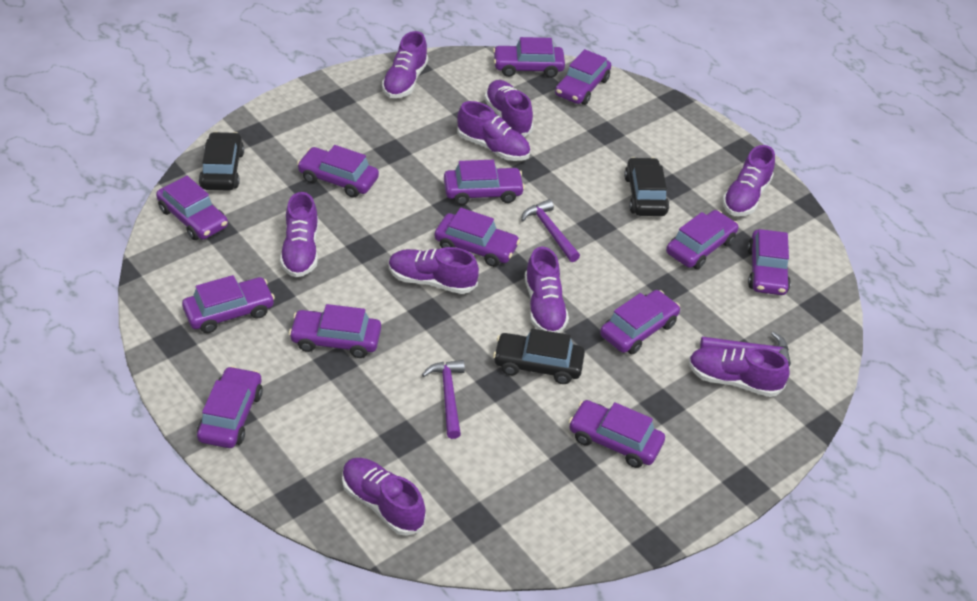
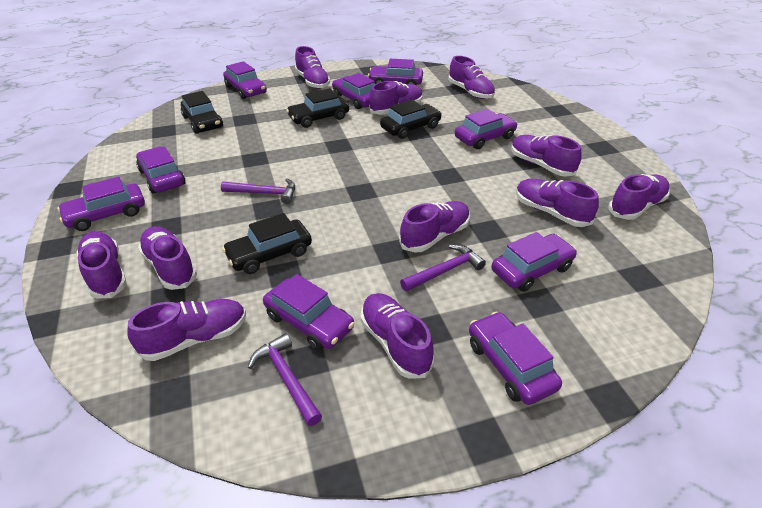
black car: 3 -> 4
purple car: 13 -> 9
purple shoe: 9 -> 11

